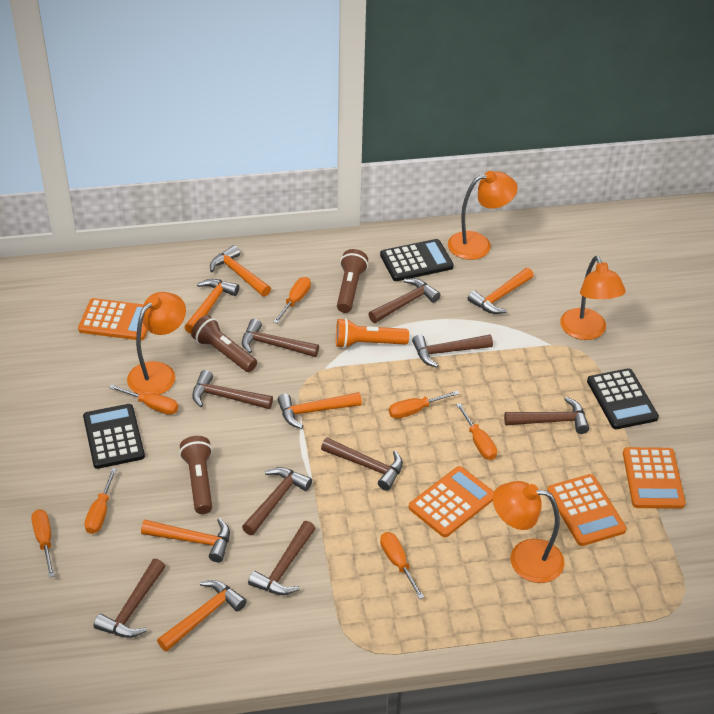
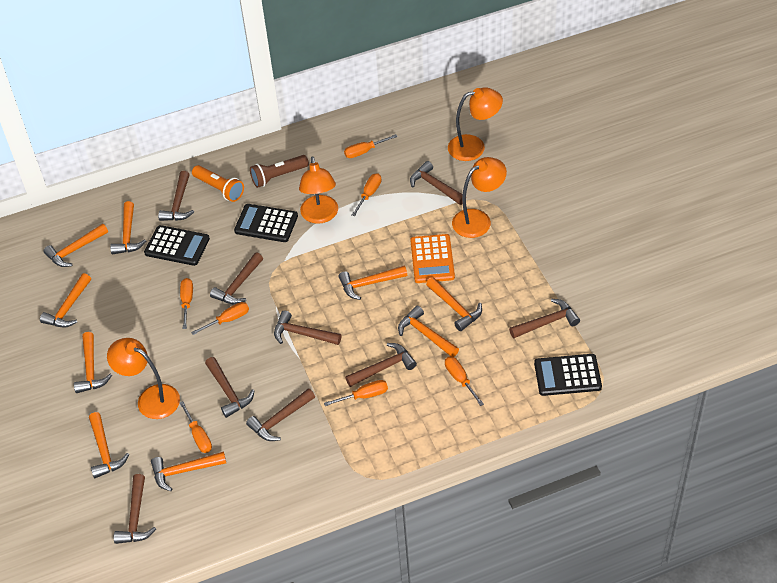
brown flashlight: 3 -> 1
orange calculator: 4 -> 1
orange hammer: 6 -> 9

